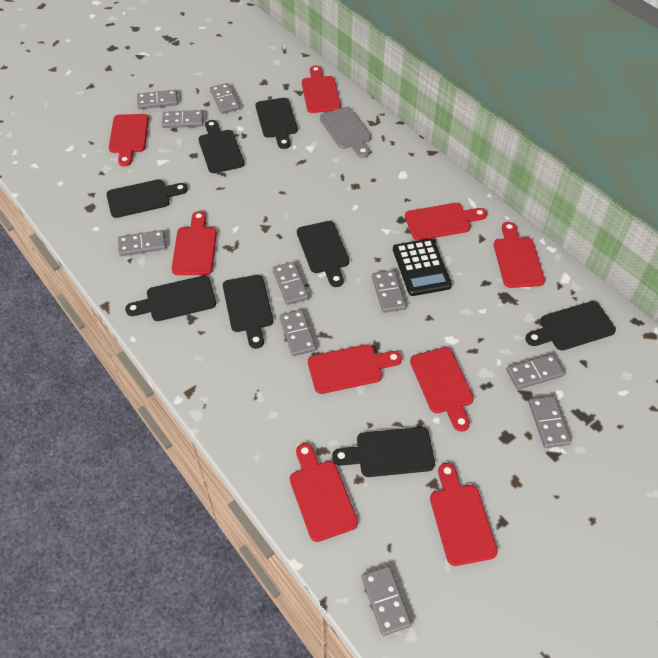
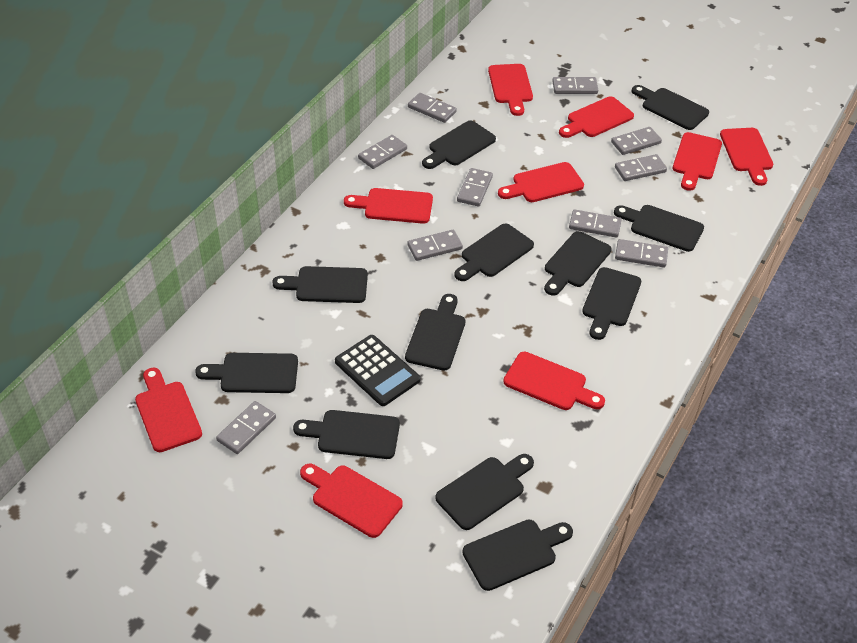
black cutting board: 8 -> 12
grey cutting board: 1 -> 0

